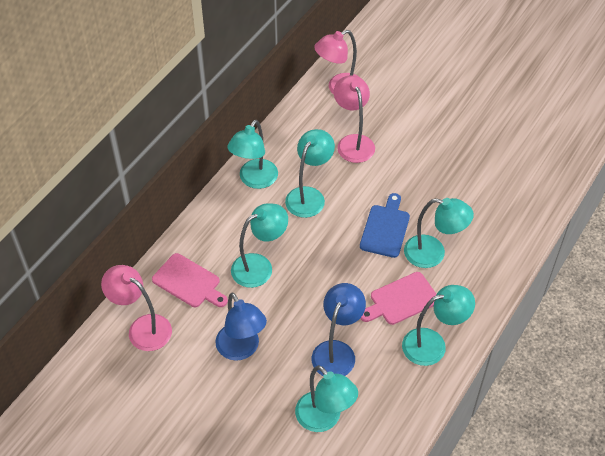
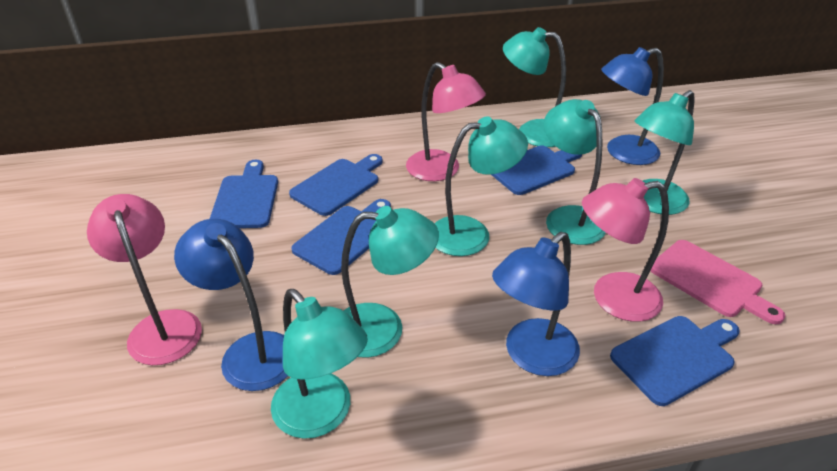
blue cutting board: 1 -> 5
blue lamp: 2 -> 3
pink cutting board: 2 -> 1

